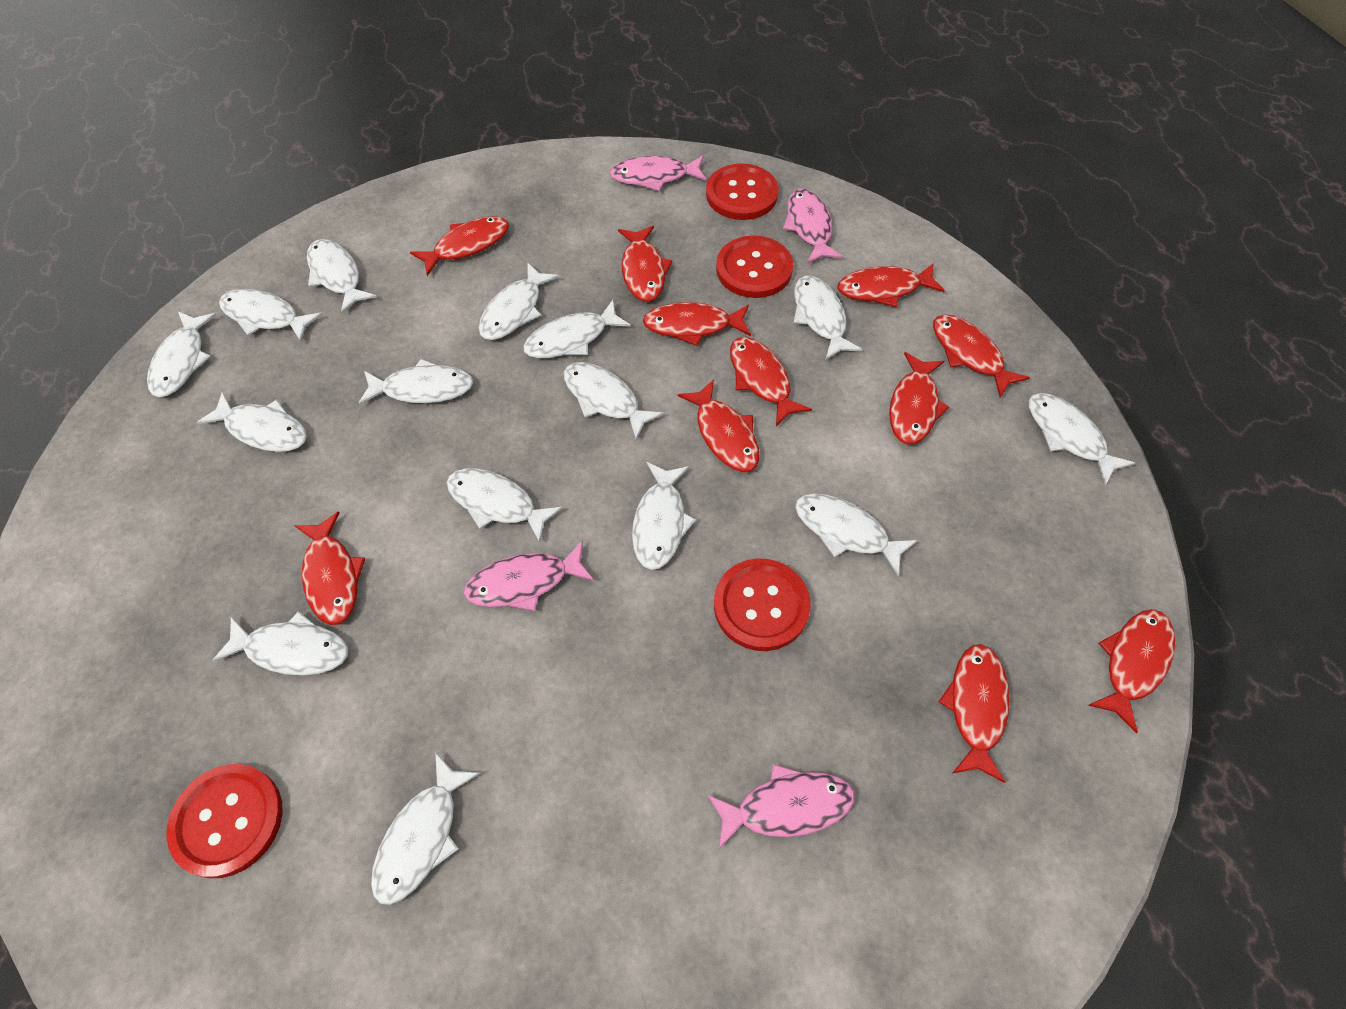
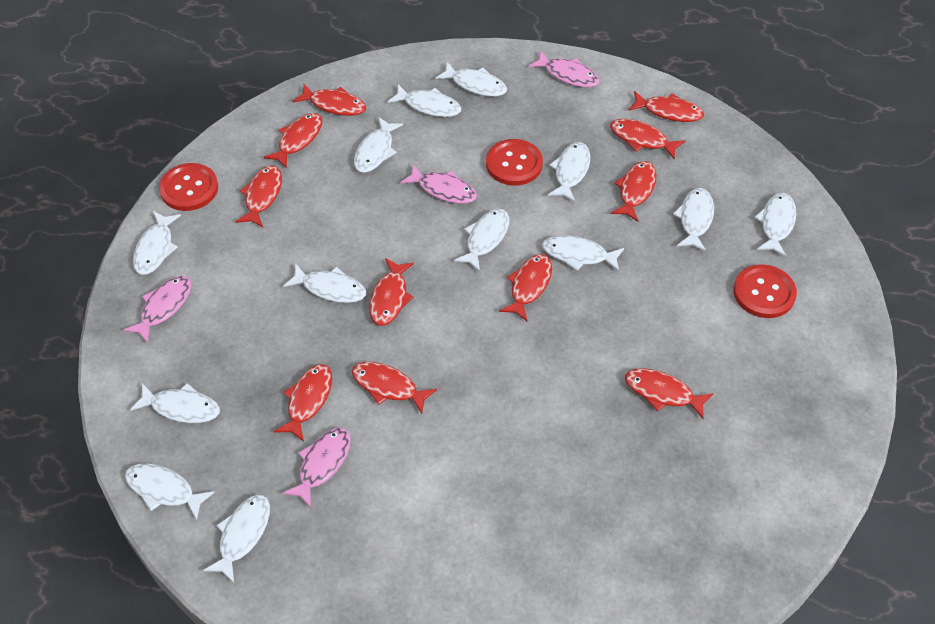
red button: 4 -> 3
white fish: 15 -> 13

